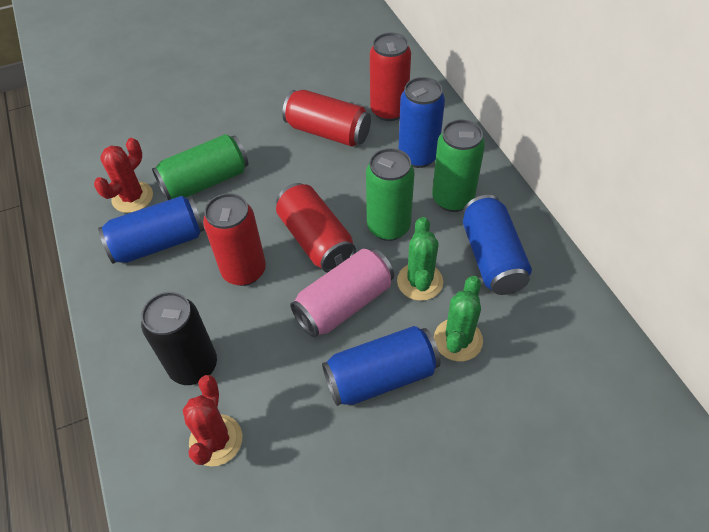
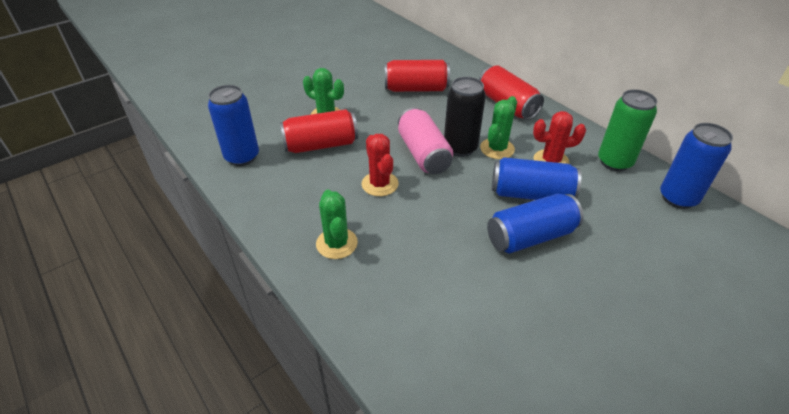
green cactus: 2 -> 3
green can: 3 -> 1
red can: 4 -> 3

